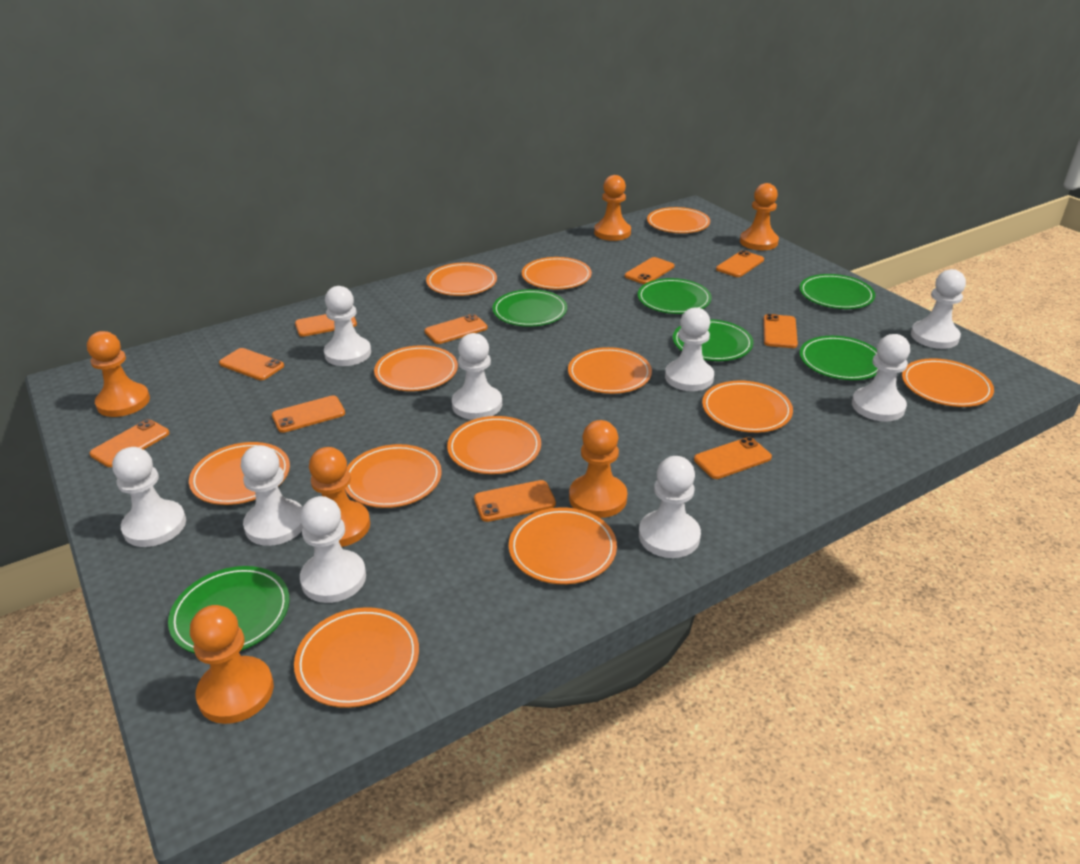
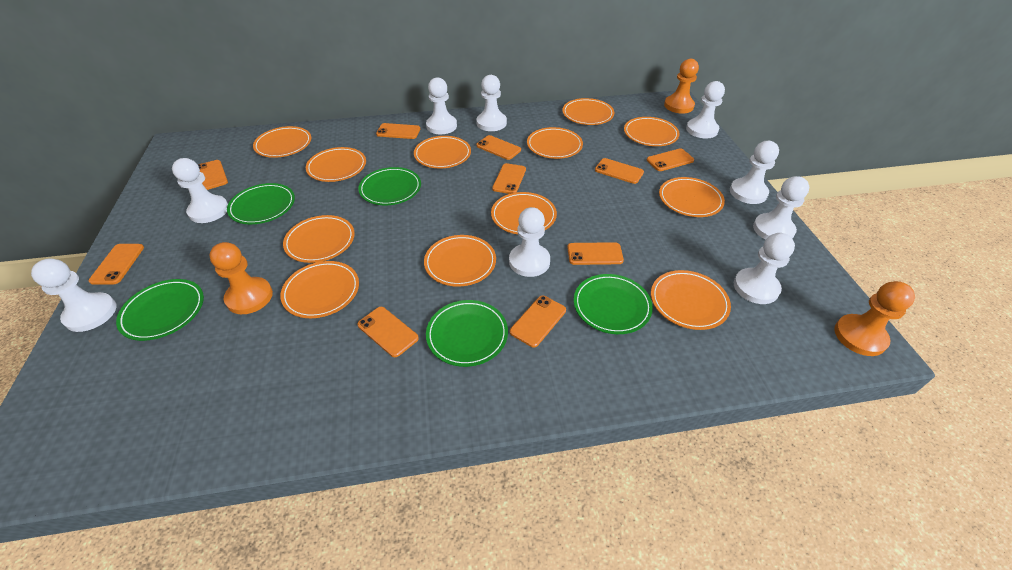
green plate: 6 -> 5
orange pawn: 6 -> 3

